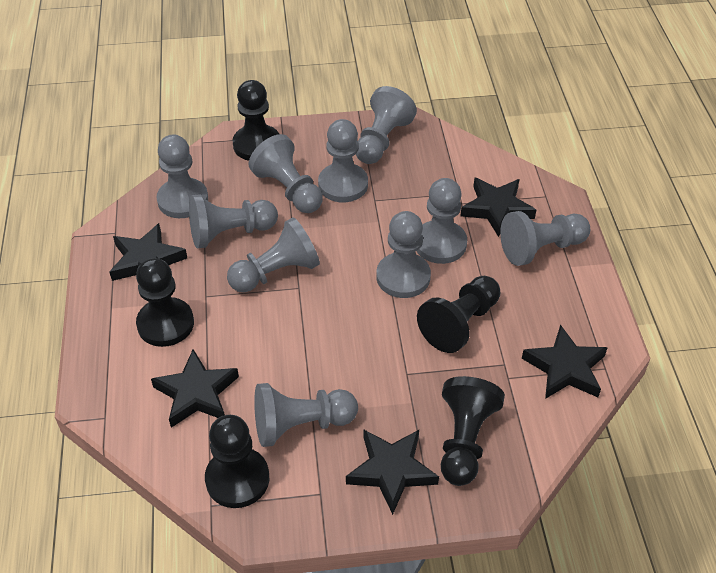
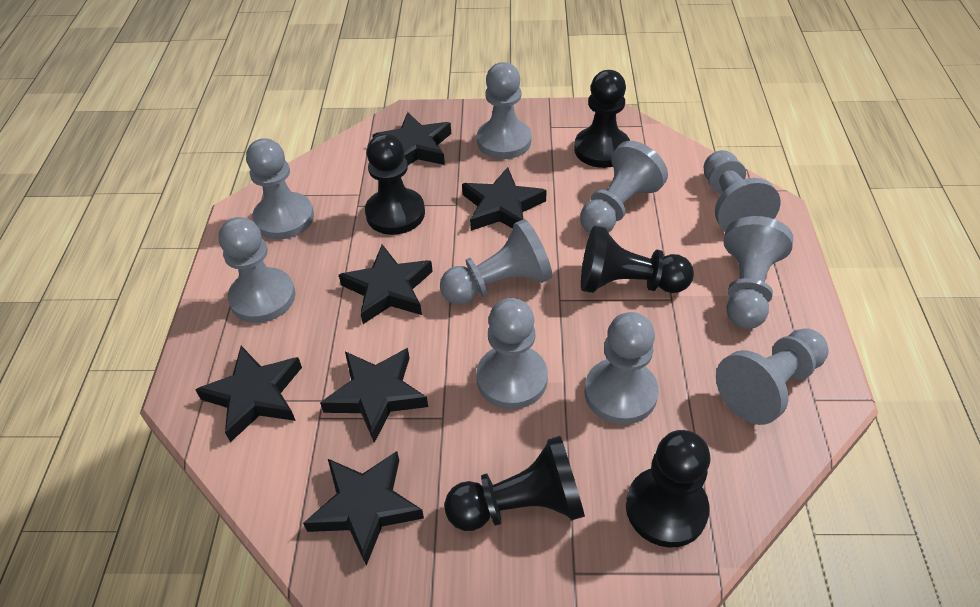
black star: 5 -> 6

